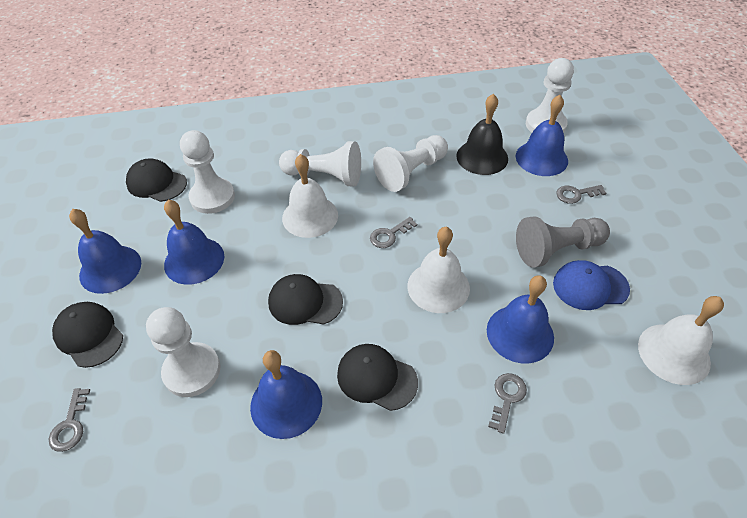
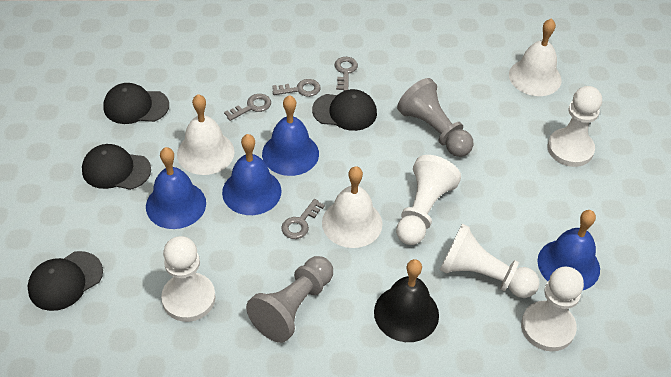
blue bell: 5 -> 4
blue cap: 1 -> 0
grey pawn: 1 -> 2

